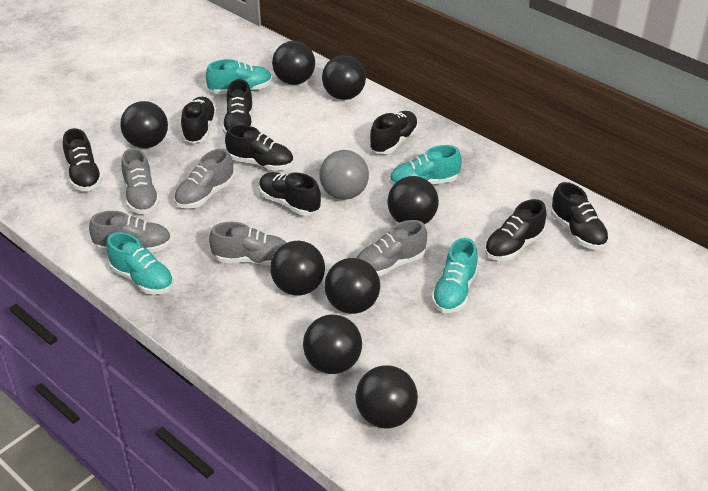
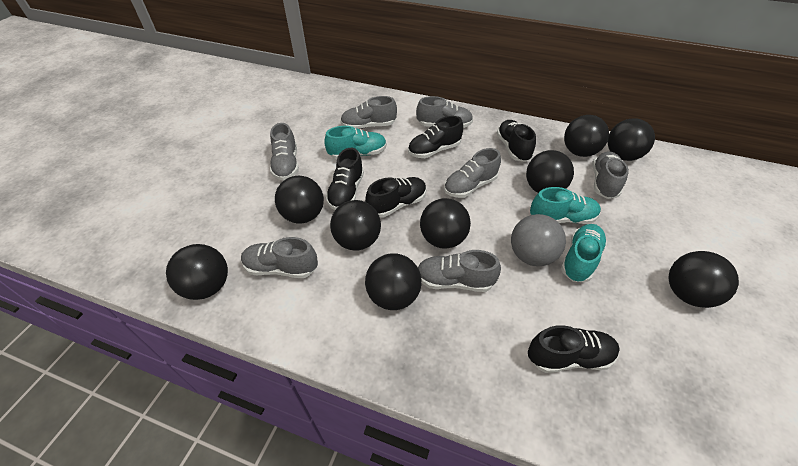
black ball: 8 -> 9
black shoe: 8 -> 5
grey shoe: 5 -> 7
turquoise shoe: 4 -> 3

